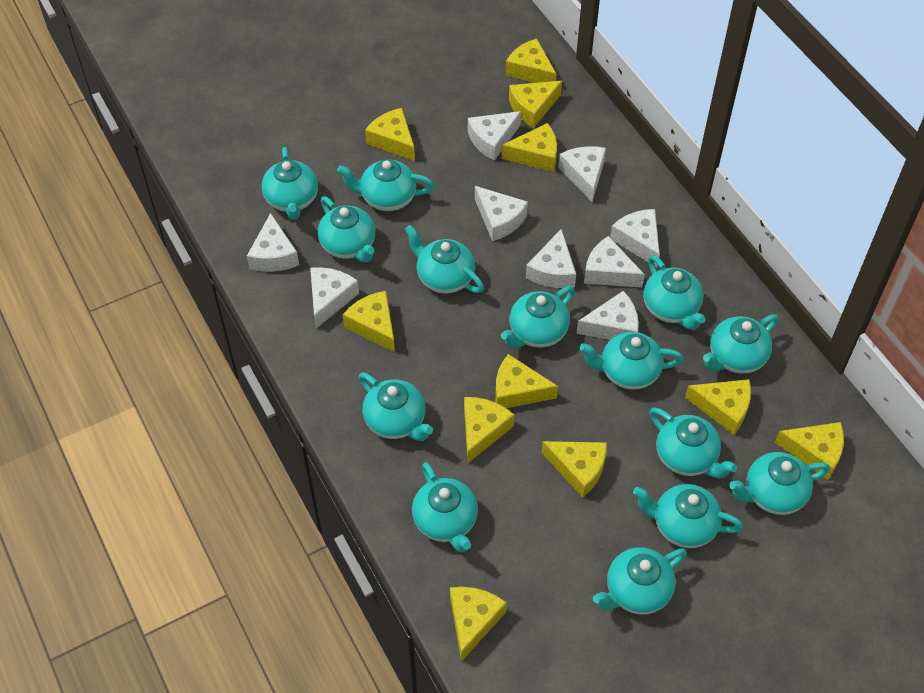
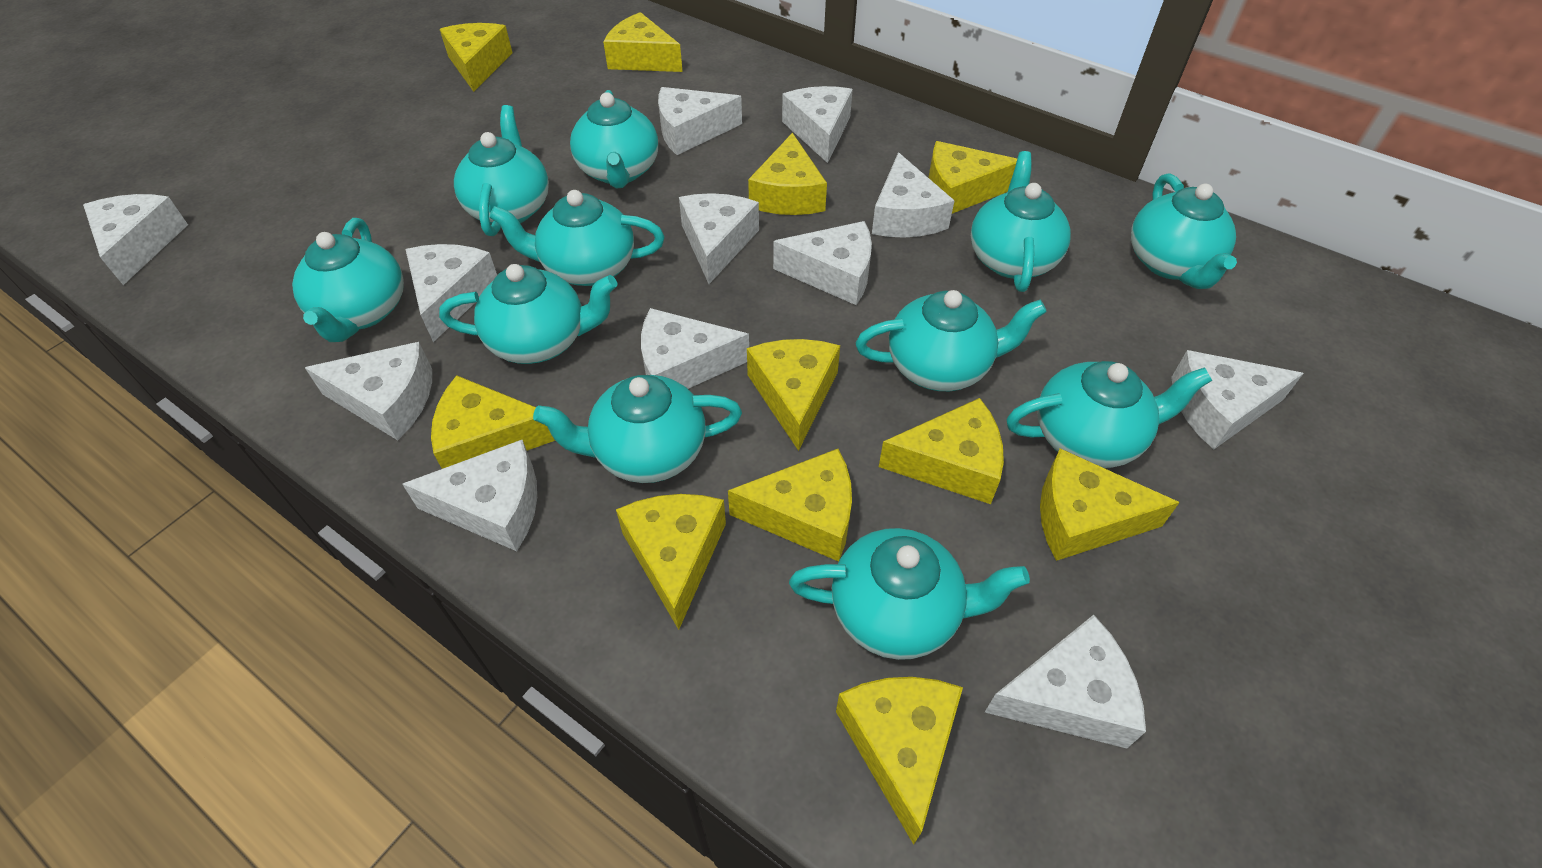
turquoise teapot: 14 -> 11
white cheese: 9 -> 12

